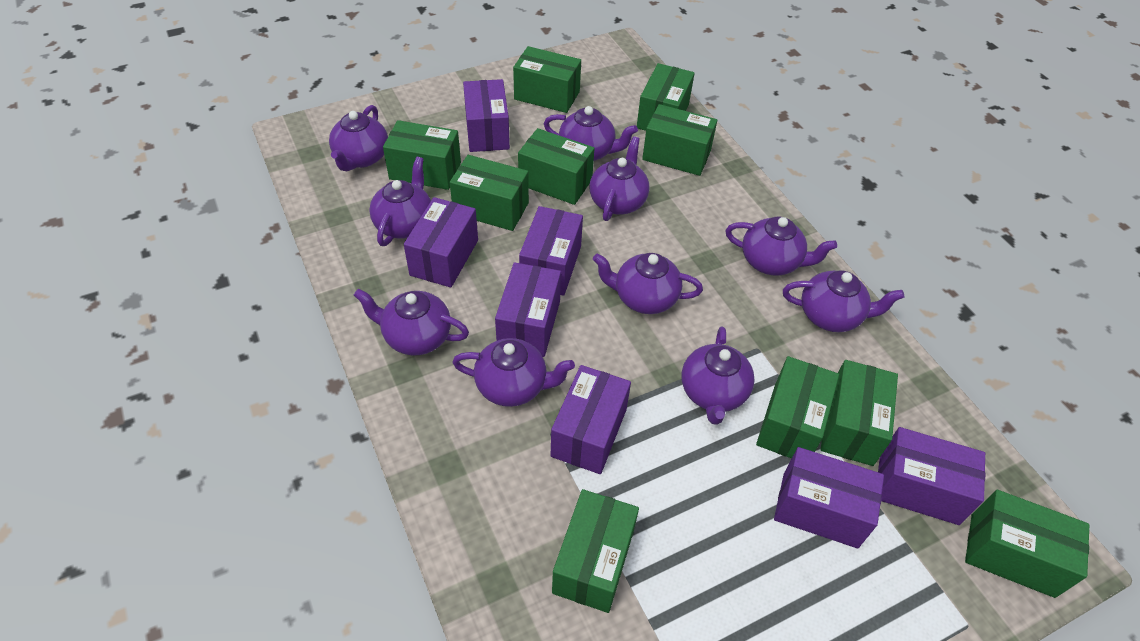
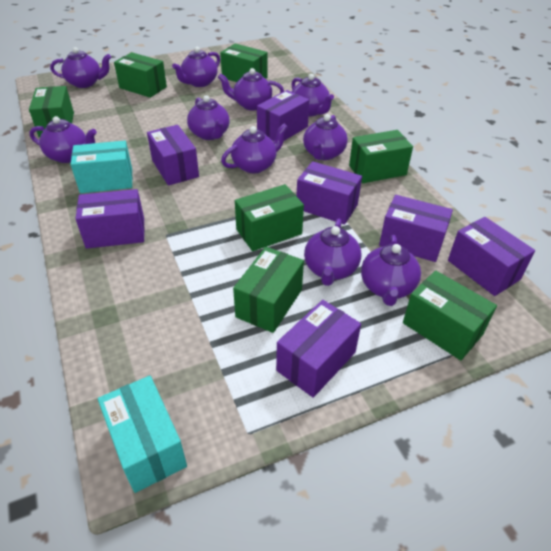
green box: 10 -> 7
turquoise box: 0 -> 2

